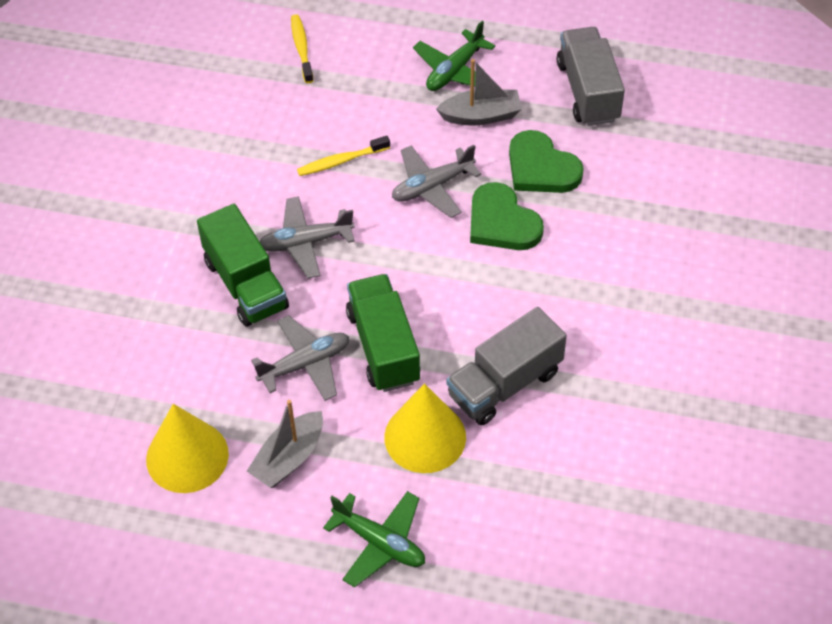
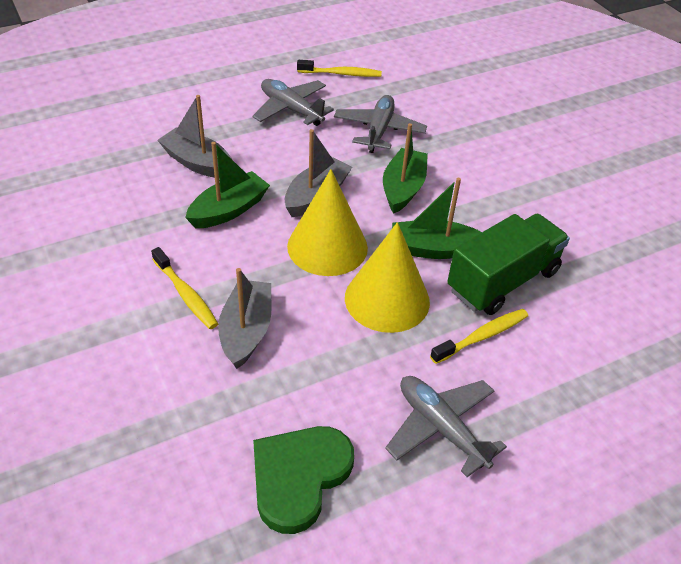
green boat: 0 -> 3
green heart: 2 -> 1
green plane: 2 -> 0
green truck: 2 -> 1
grey boat: 2 -> 3
grey truck: 2 -> 0
yellow toothbrush: 2 -> 3

